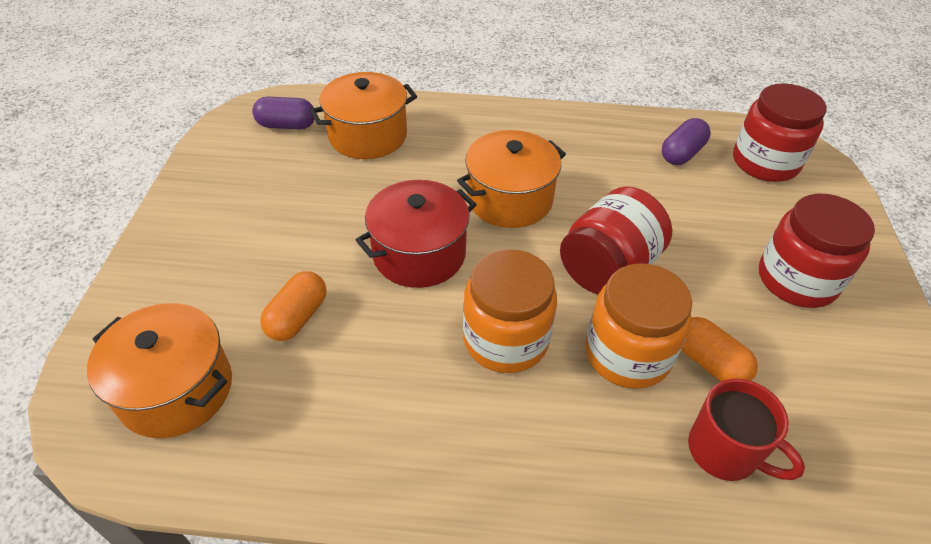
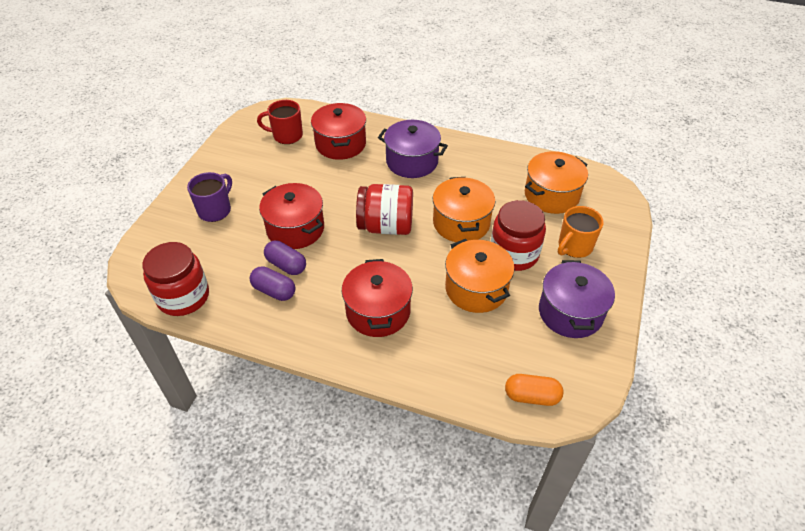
orange capsule: 2 -> 1
orange jar: 2 -> 0
orange mug: 0 -> 1
purple mug: 0 -> 1
purple pot: 0 -> 2
red pot: 1 -> 3

